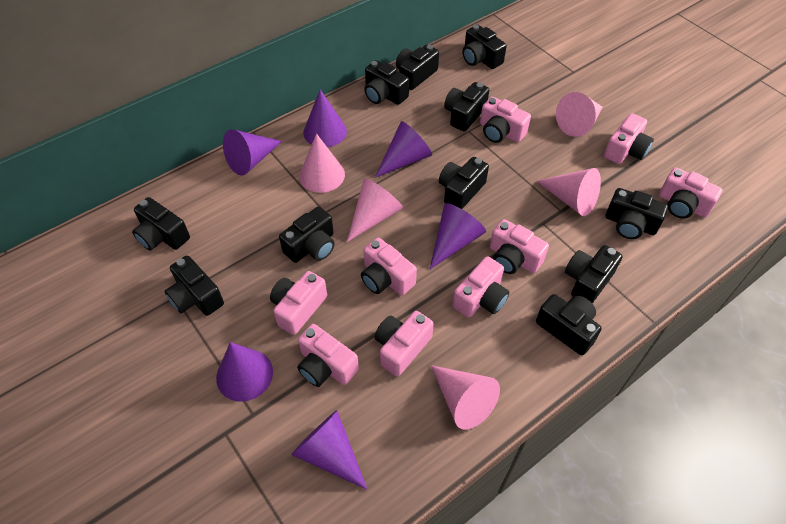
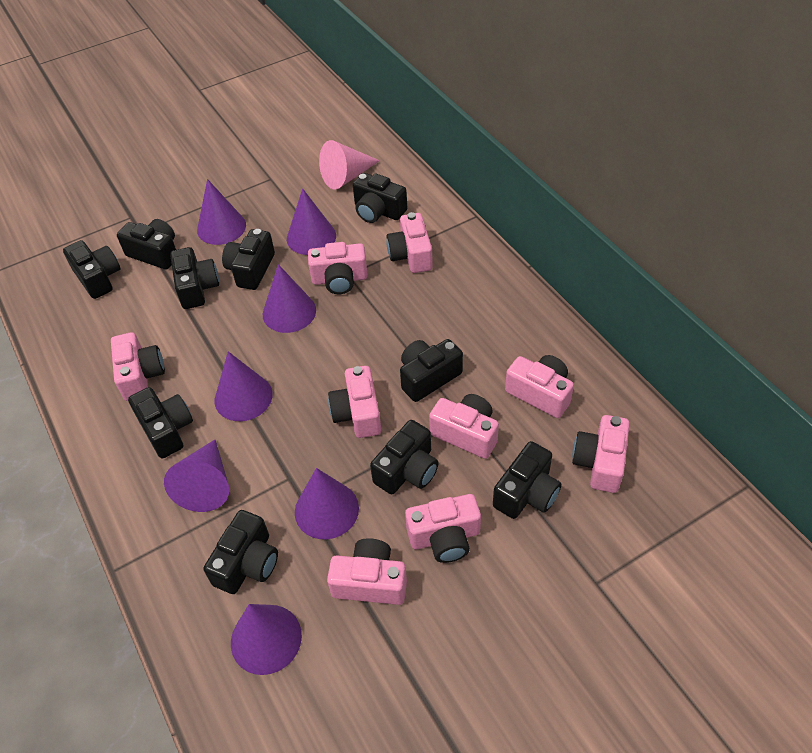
black camera: 11 -> 10
pink cone: 5 -> 1
purple cone: 6 -> 7

